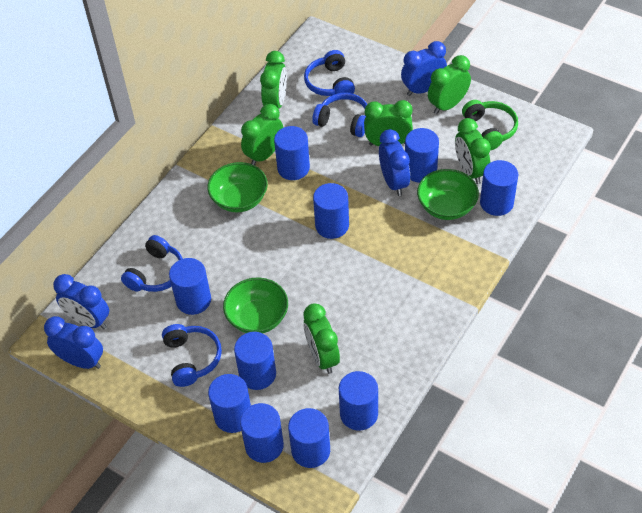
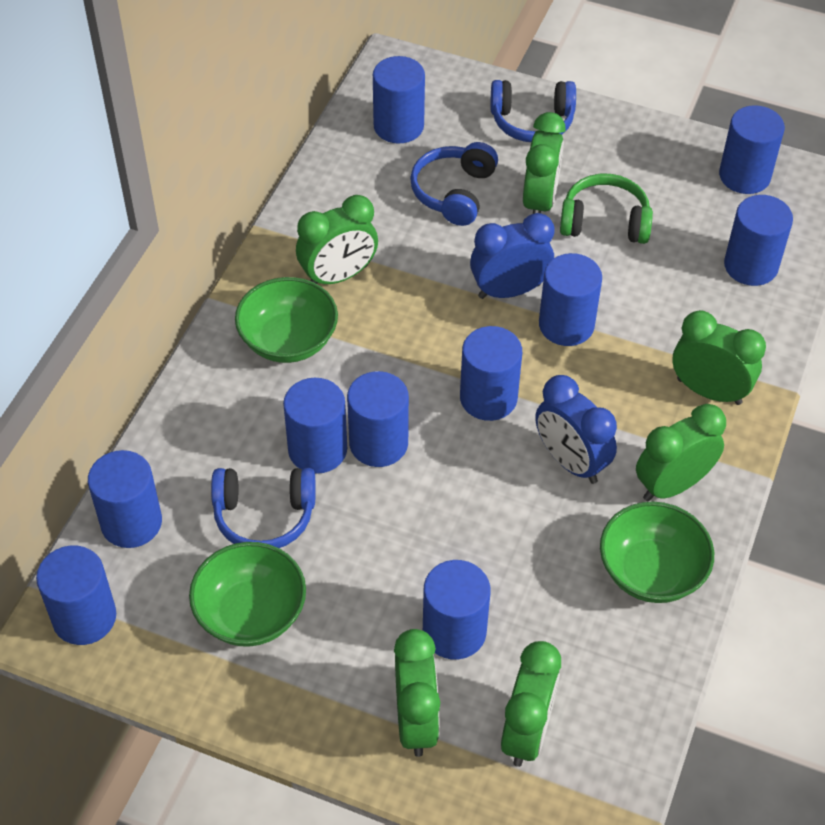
blue clock: 4 -> 2
blue headphones: 4 -> 3

